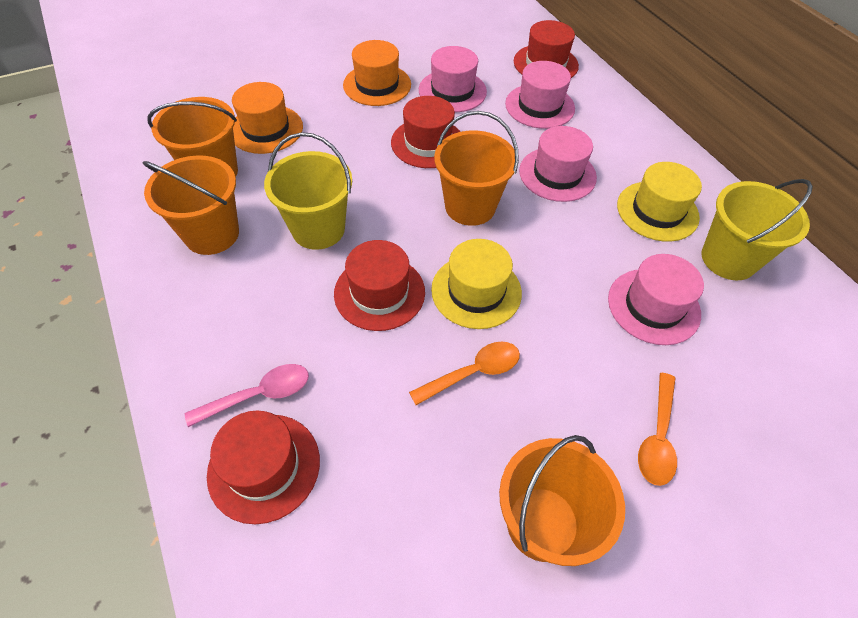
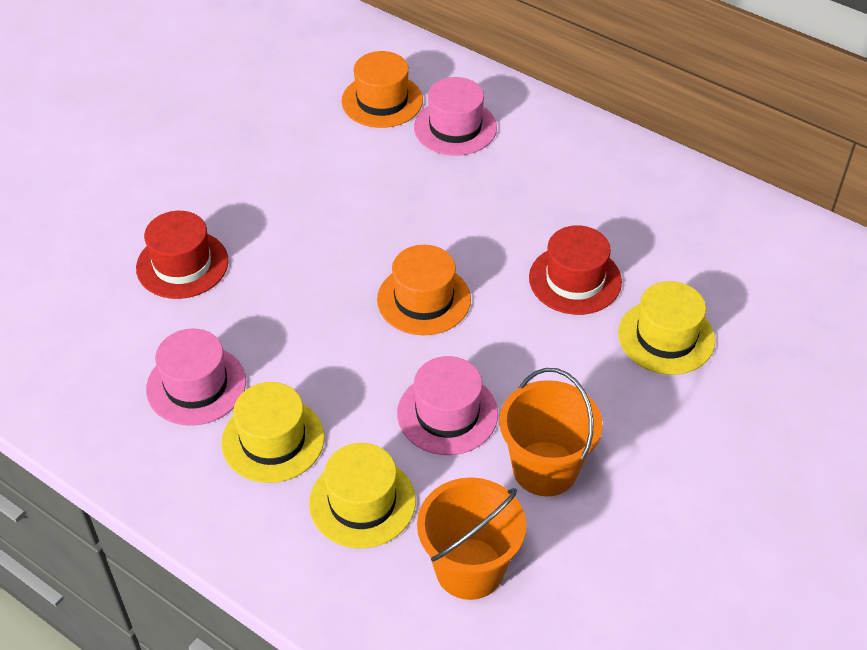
orange bucket: 4 -> 2
orange spoon: 2 -> 0
pink hat: 4 -> 3
pink spoon: 1 -> 0
red hat: 4 -> 2
yellow bucket: 2 -> 0
yellow hat: 2 -> 3

